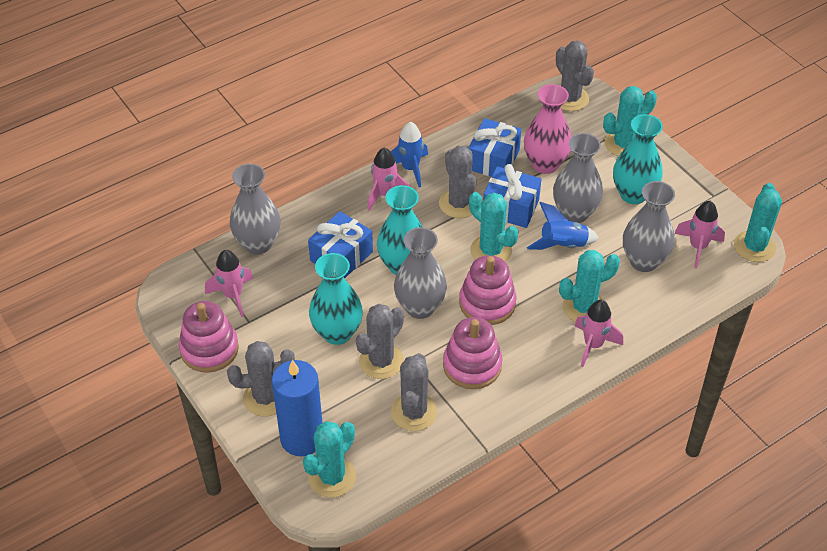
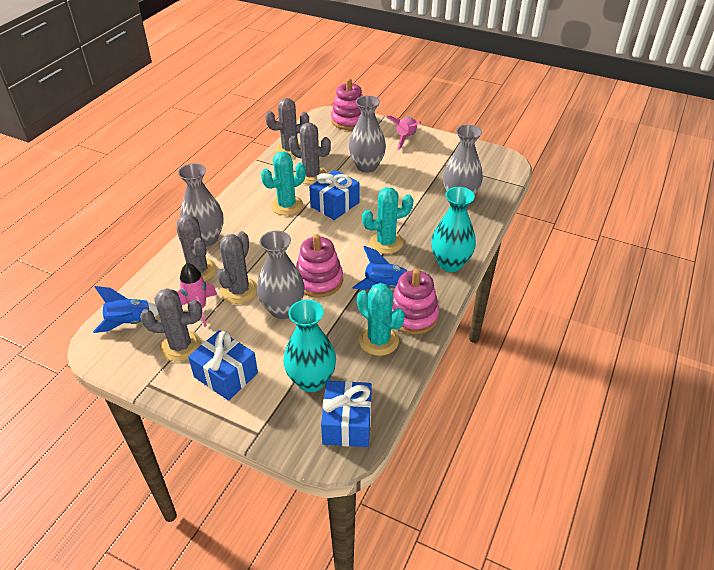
blue candle: 1 -> 0
pink rocket: 4 -> 2
pink vase: 1 -> 0
turquoise cactus: 5 -> 3
turquoise vase: 3 -> 2

